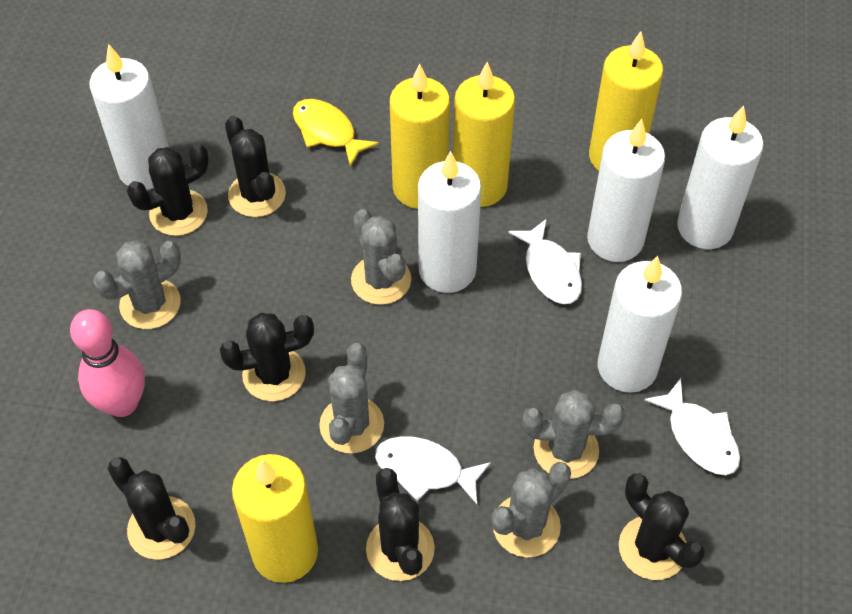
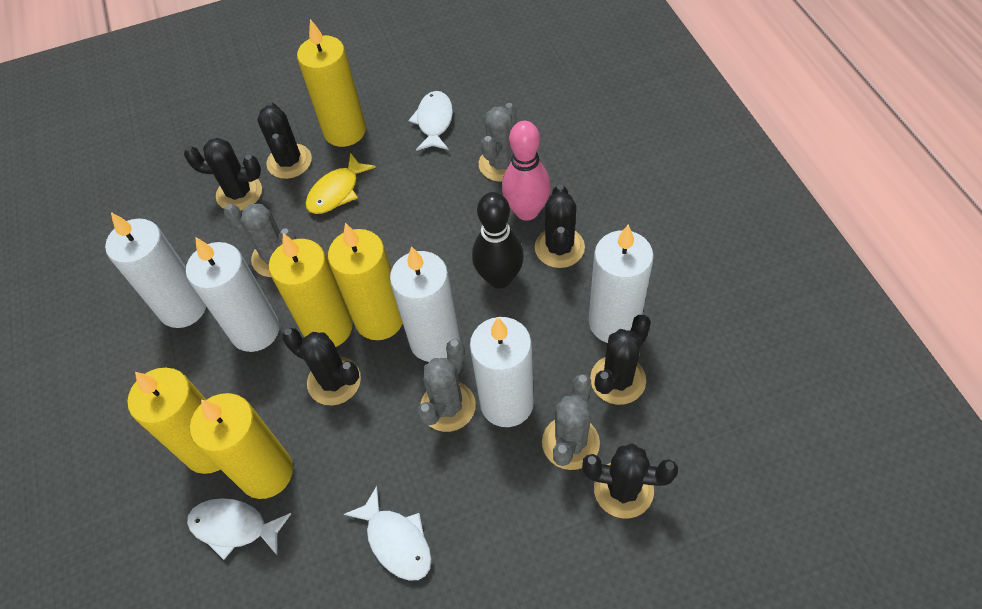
black bowling pin: 0 -> 1
grey cactus: 5 -> 4
yellow candle: 4 -> 5

